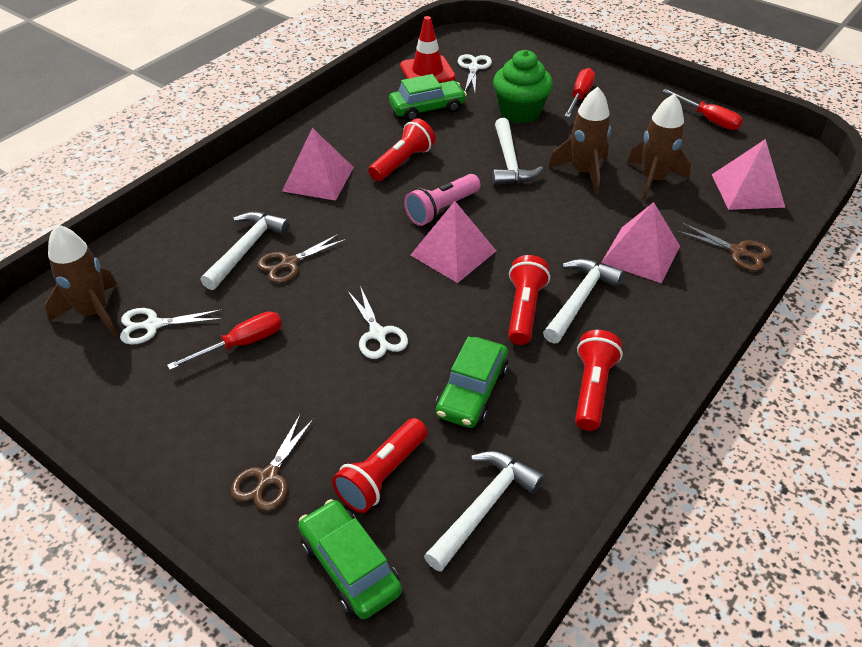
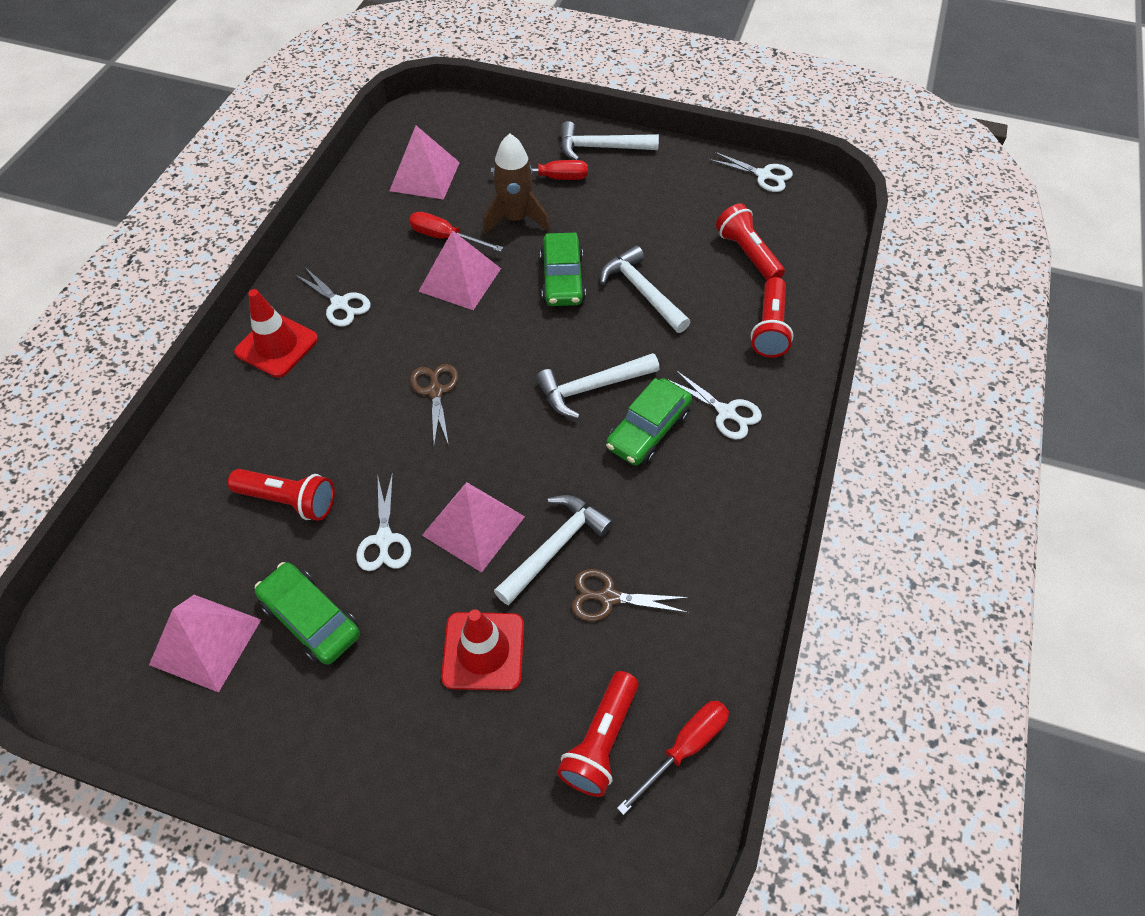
brown rocket: 3 -> 1
brown scissors: 3 -> 2
green cupcake: 1 -> 0
pink flashlight: 1 -> 0
red traffic cone: 1 -> 2
white scissors: 3 -> 4

